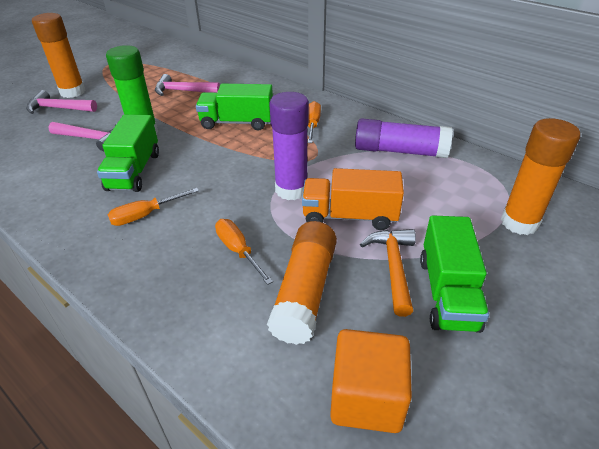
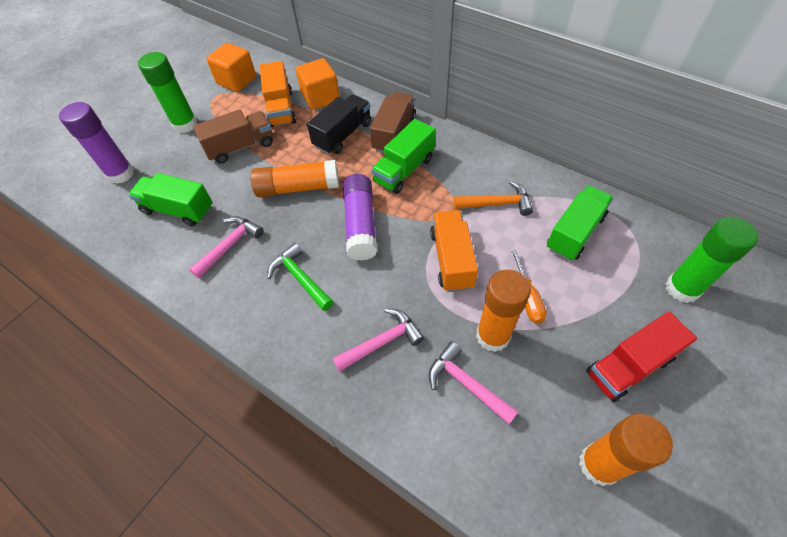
black truck: 0 -> 1
brown truck: 0 -> 2
green glue stick: 1 -> 2
green hammer: 0 -> 1
orange cube: 1 -> 2
orange screwdriver: 3 -> 1
orange truck: 1 -> 2
red truck: 0 -> 1

